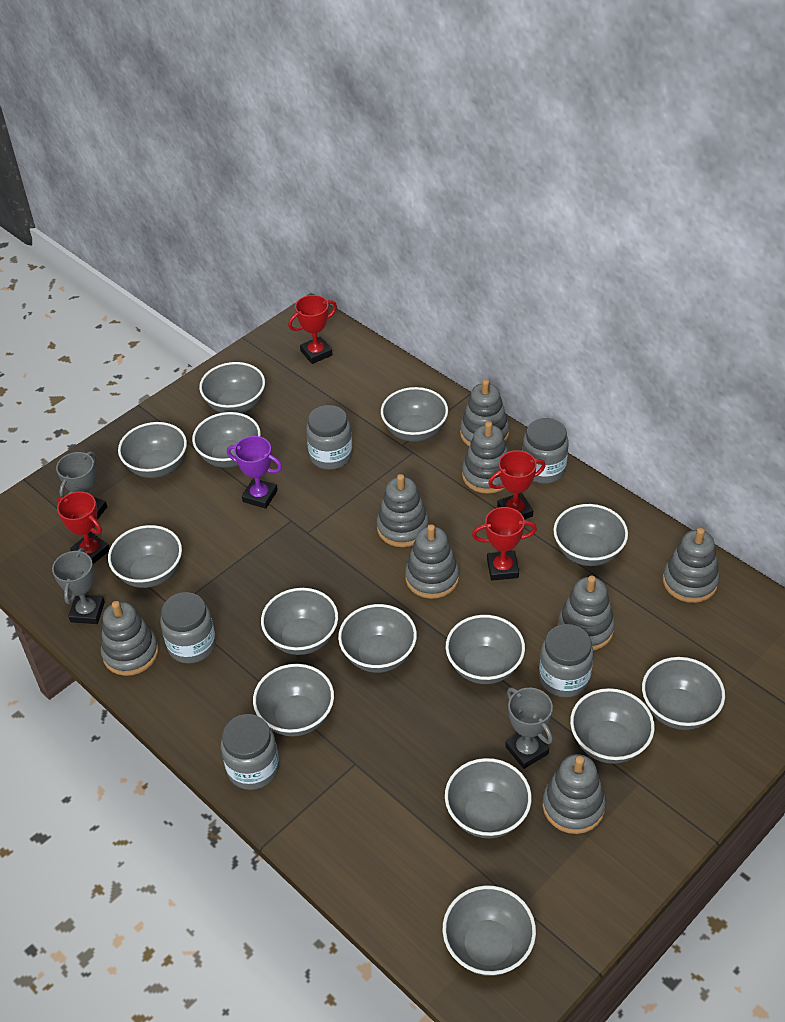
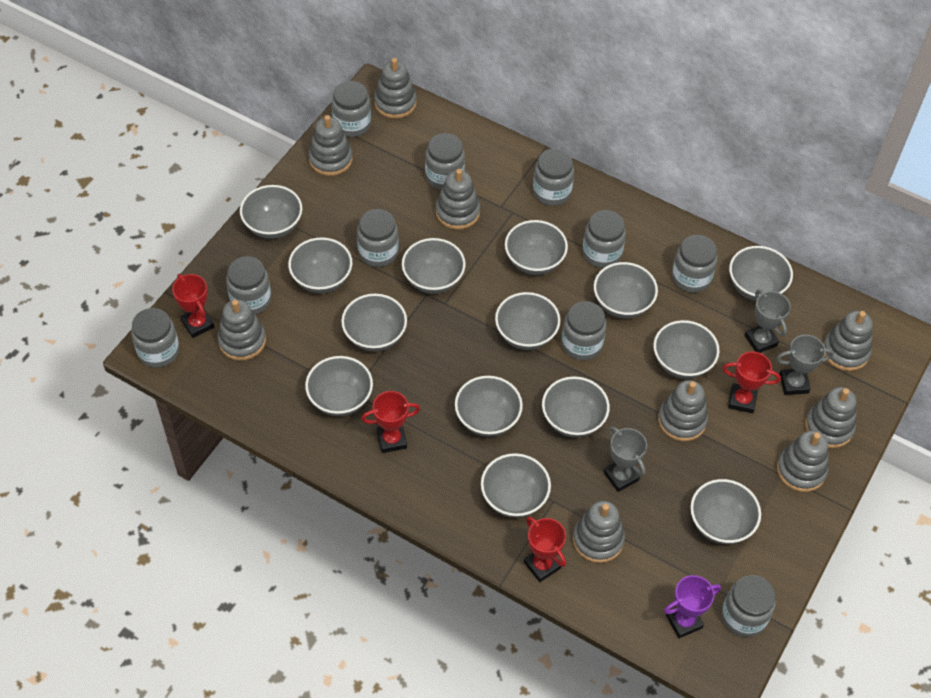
grey jar: 5 -> 10
grey stacking toy: 8 -> 9

